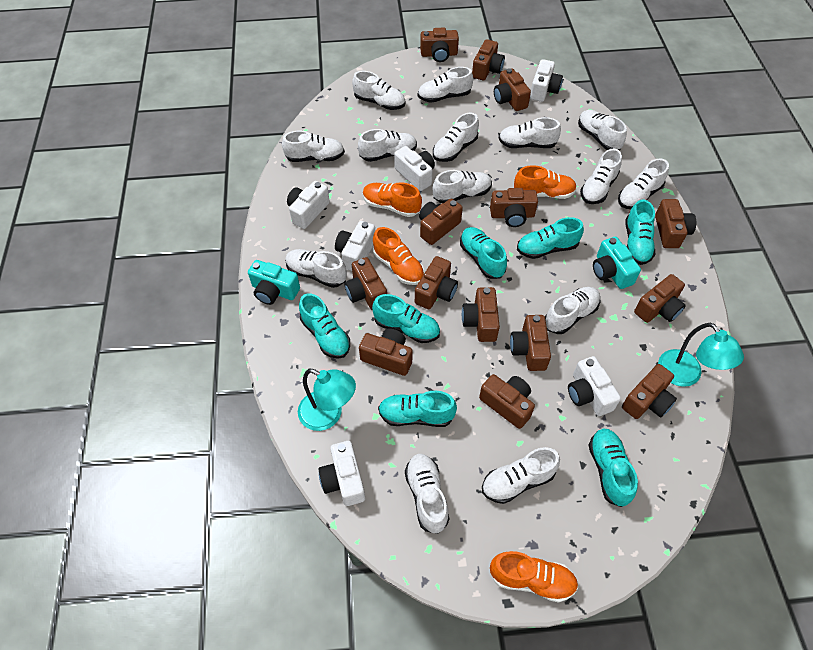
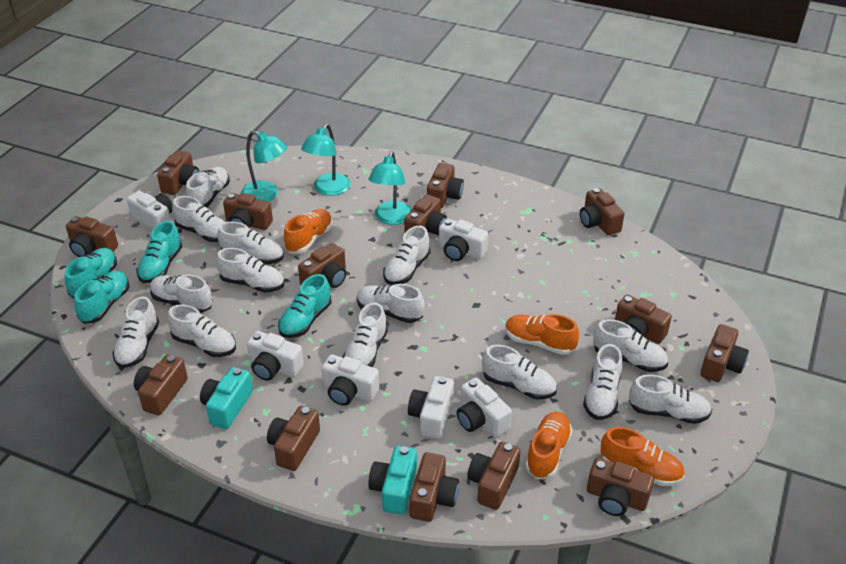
turquoise lamp: 2 -> 3
turquoise shoe: 7 -> 4

